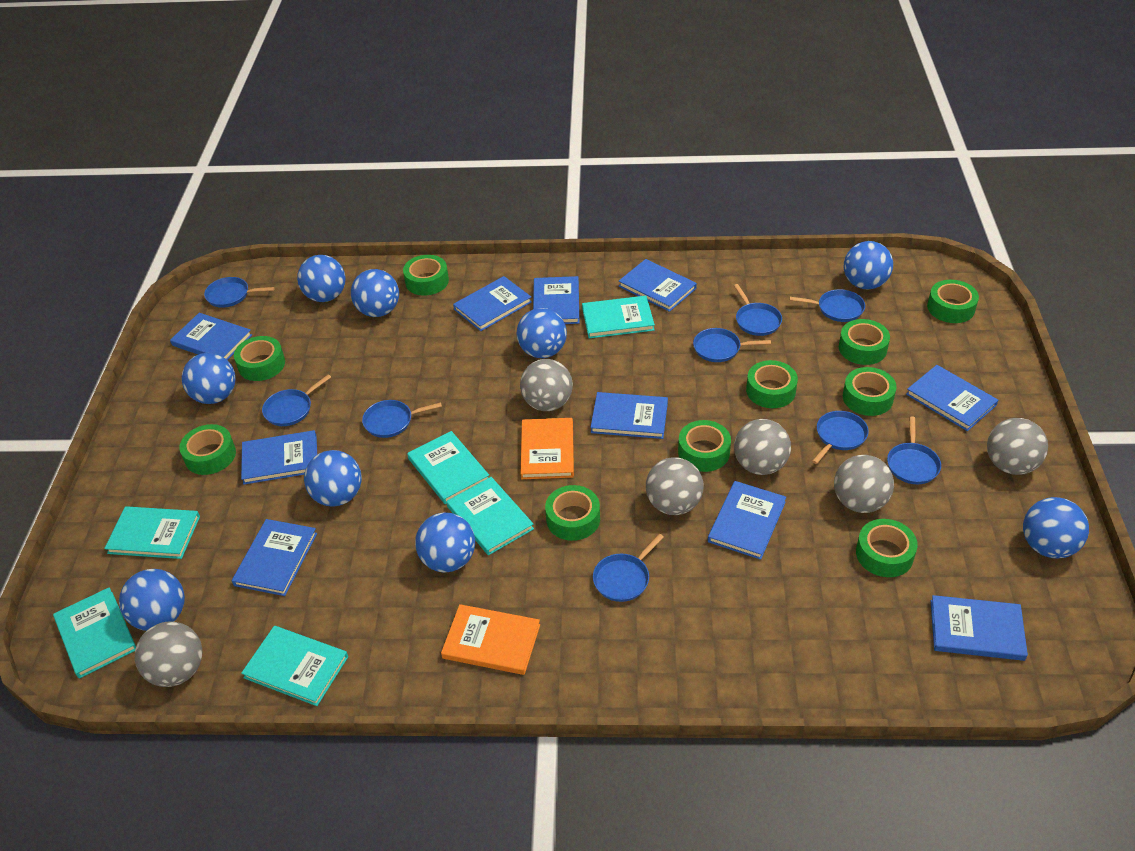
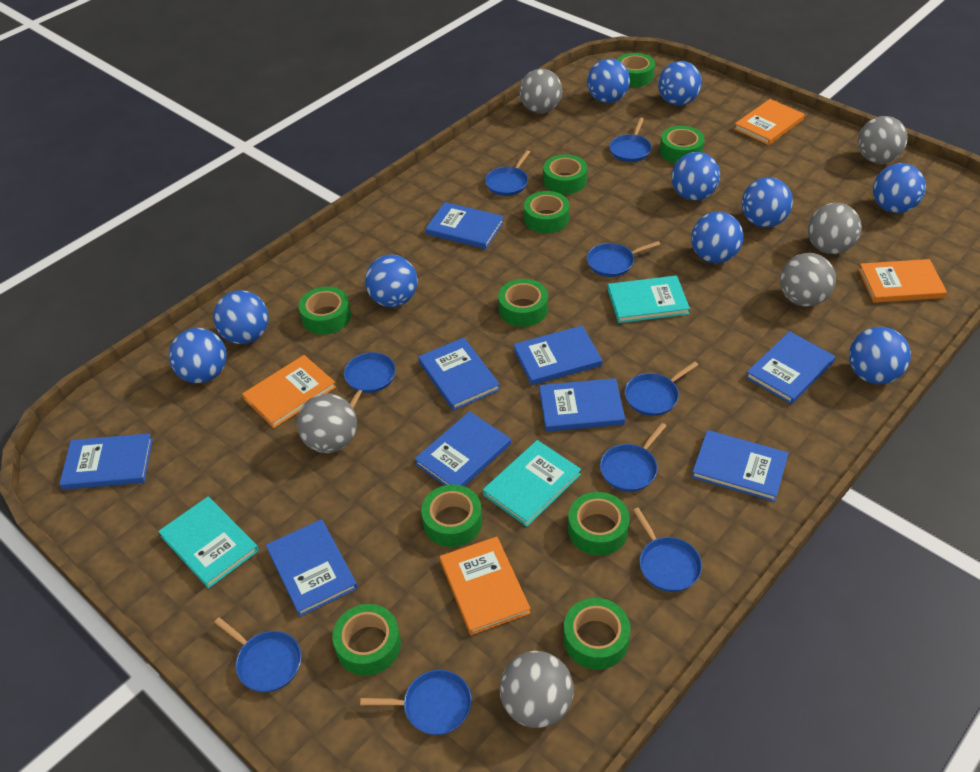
blue ball: 9 -> 10
blue book: 10 -> 9
orange book: 2 -> 4
turquoise book: 6 -> 3

